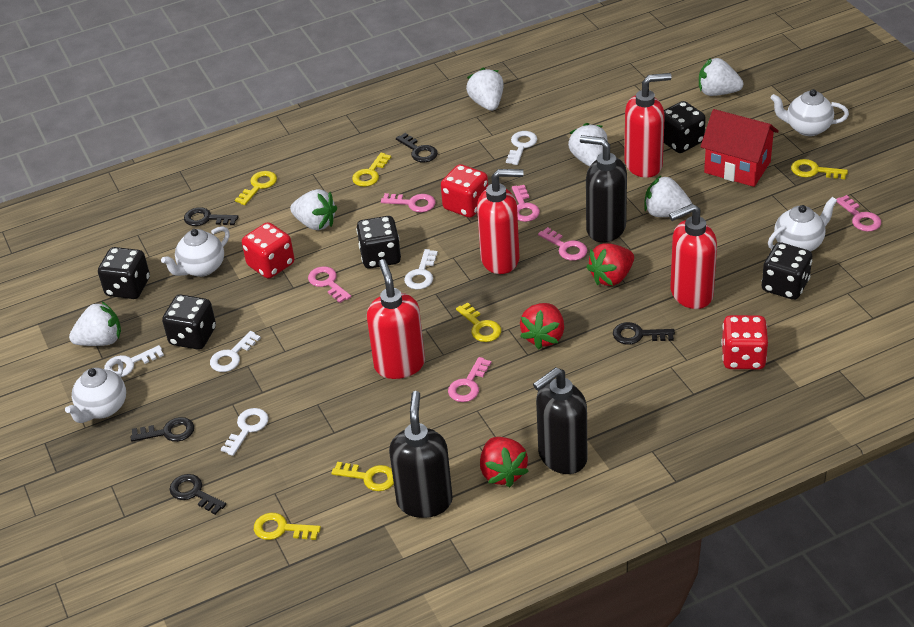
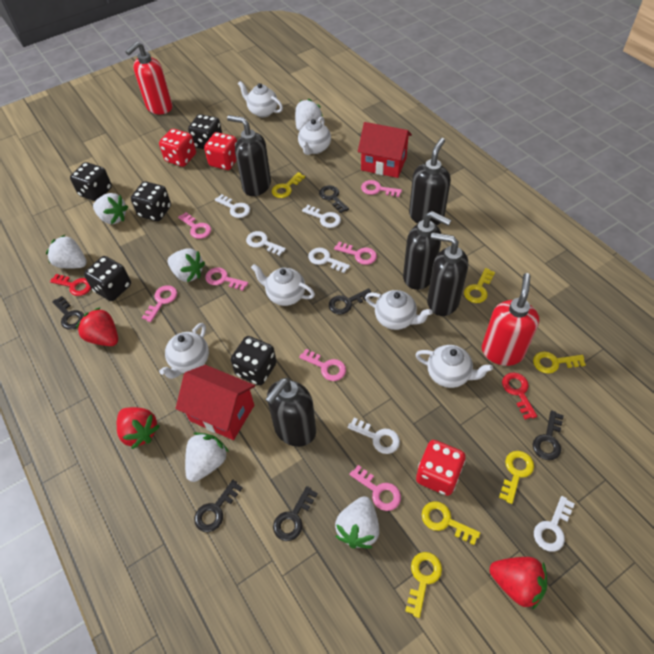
black key: 5 -> 6
black soap dispenser: 3 -> 5
pink key: 6 -> 7
red house: 1 -> 2
red key: 0 -> 2
red soap dispenser: 4 -> 2
white key: 5 -> 6
white teapot: 4 -> 6

